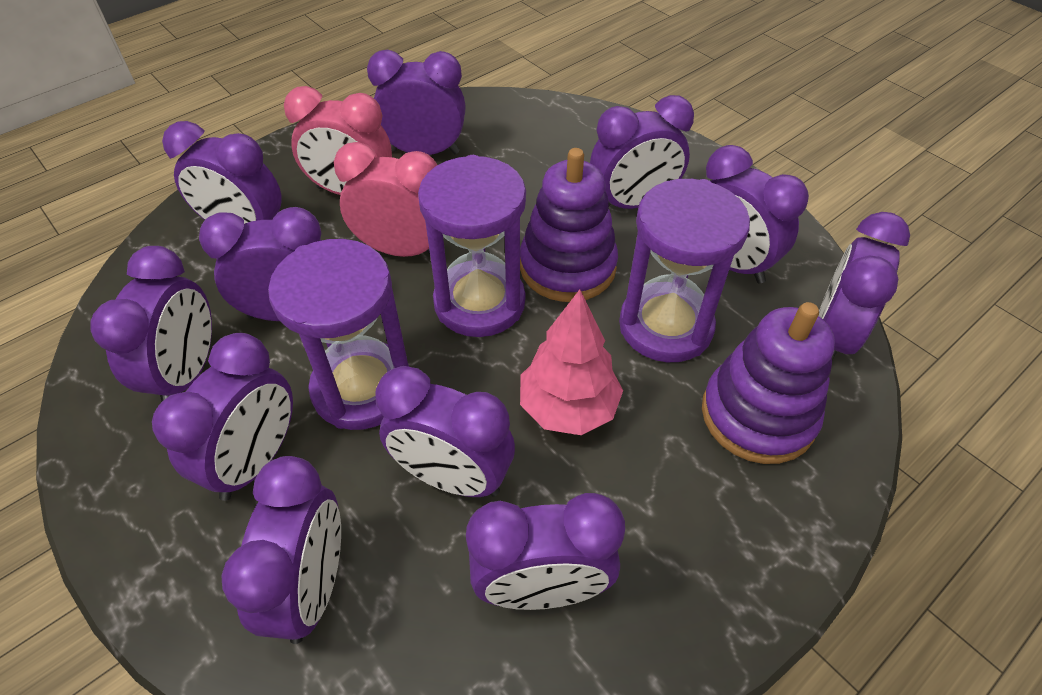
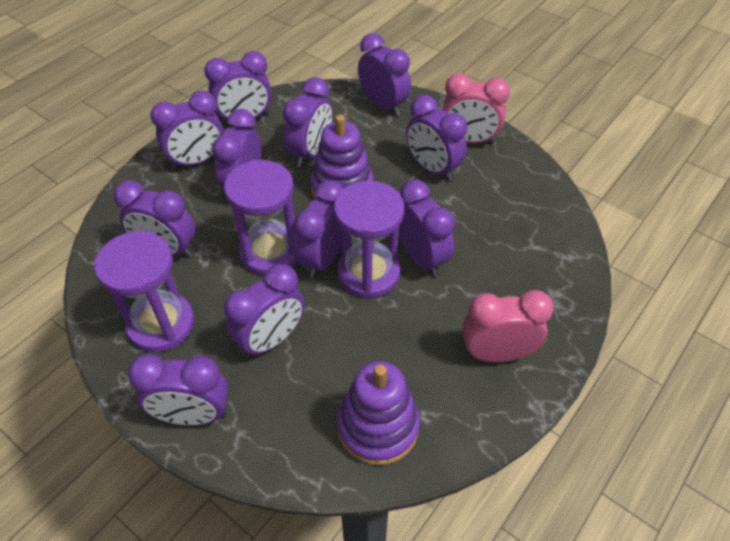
pink tree: 1 -> 0

